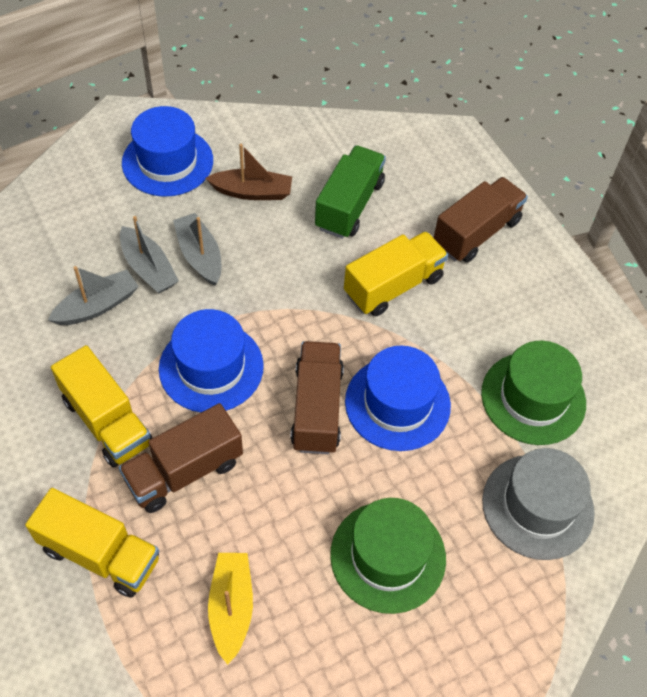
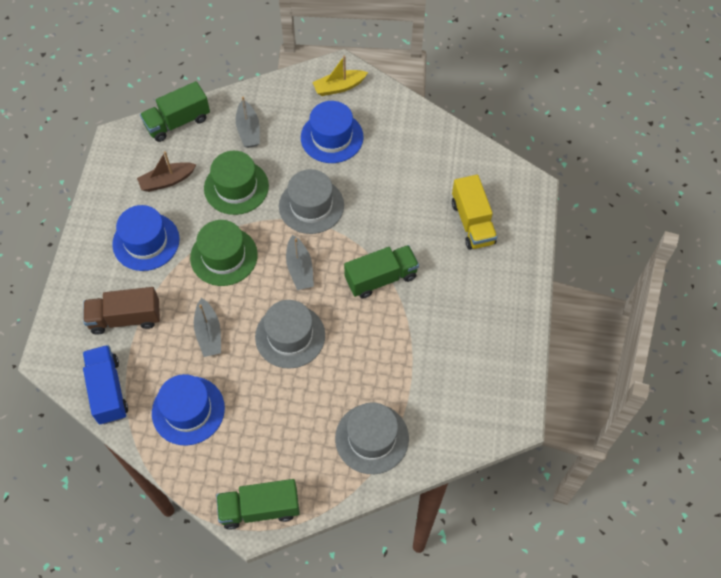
blue truck: 0 -> 1
brown truck: 3 -> 1
green truck: 1 -> 3
grey hat: 1 -> 3
yellow truck: 3 -> 1

